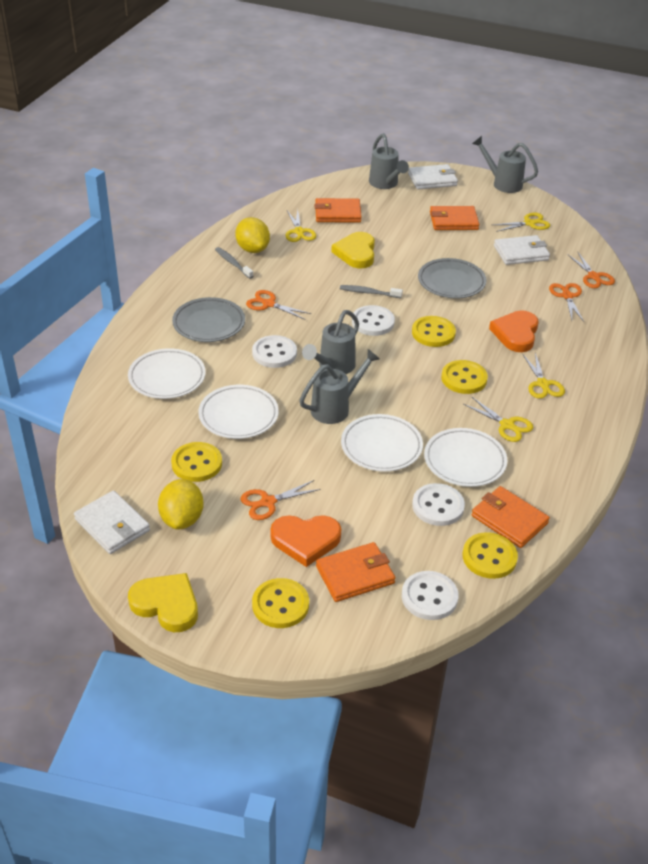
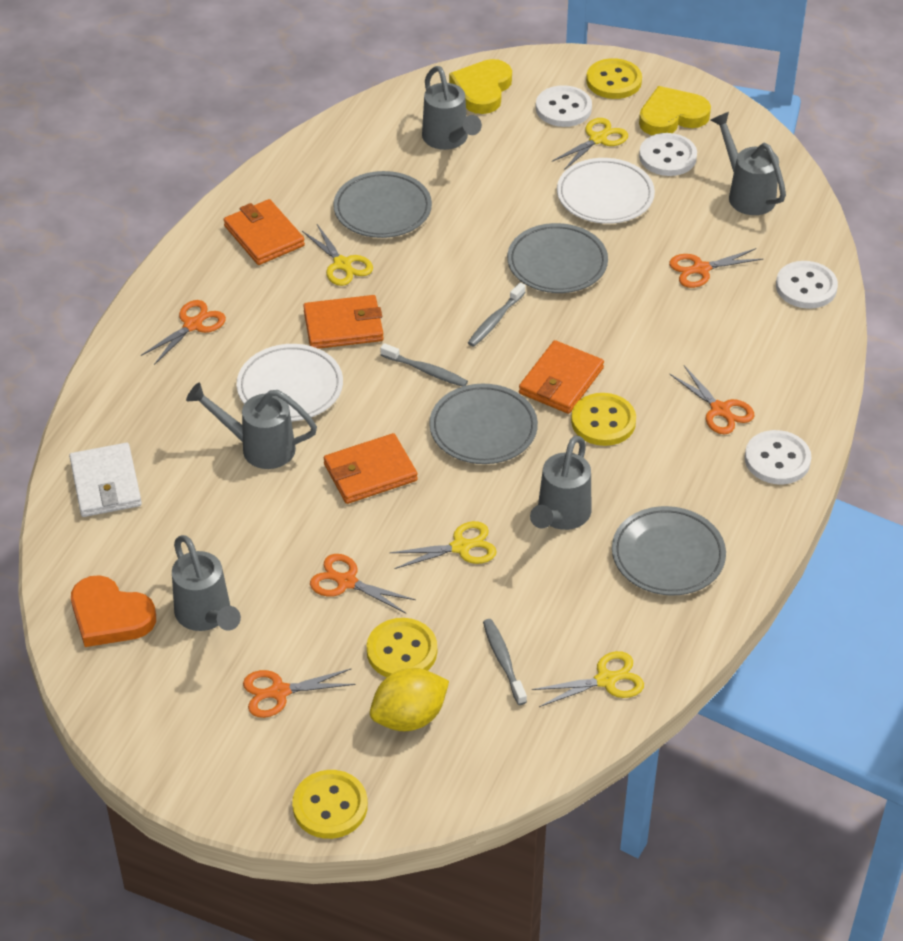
grey plate: 2 -> 4
grey toothbrush: 2 -> 3
grey watering can: 4 -> 5
orange heart: 2 -> 1
orange scissors: 4 -> 5
white plate: 4 -> 2
white wallet: 3 -> 1
yellow button: 5 -> 4
yellow lemon: 2 -> 1

